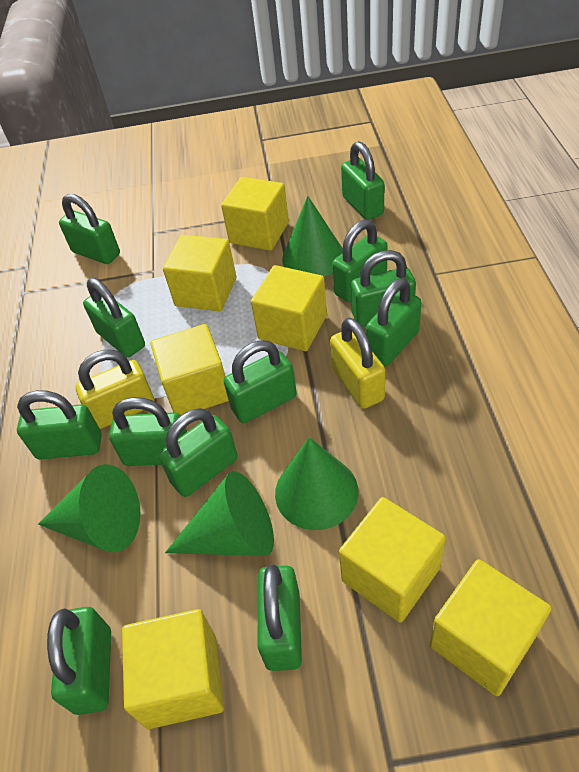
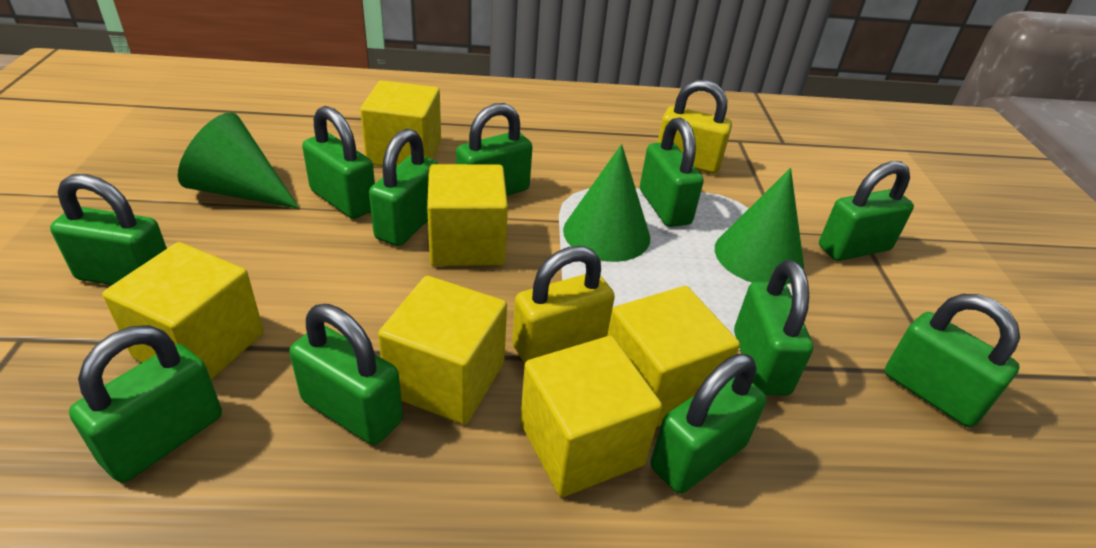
green cone: 4 -> 3
green padlock: 12 -> 11
yellow cube: 7 -> 6

